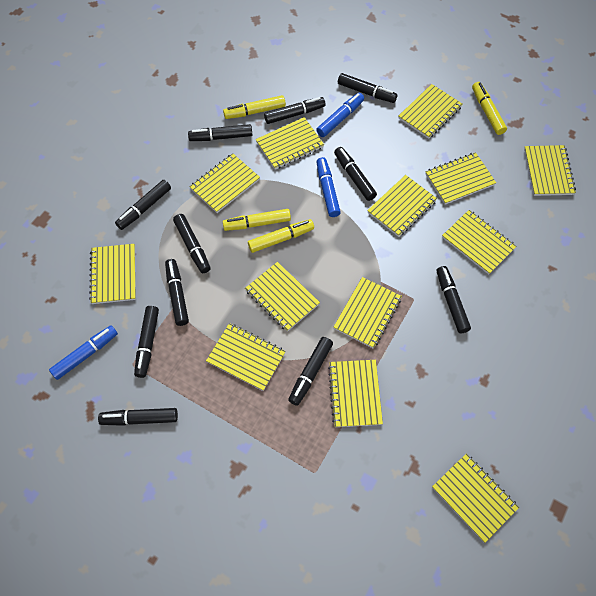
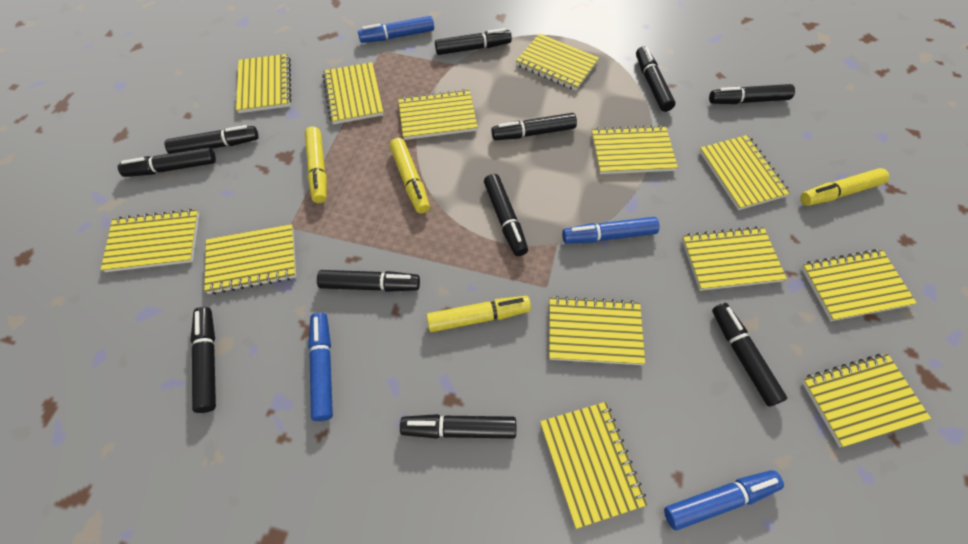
blue marker: 3 -> 4

